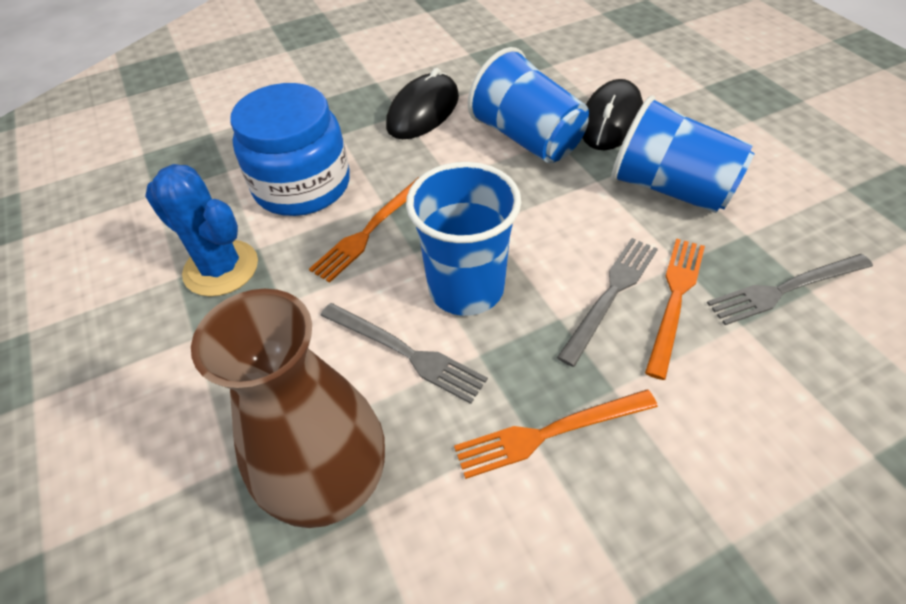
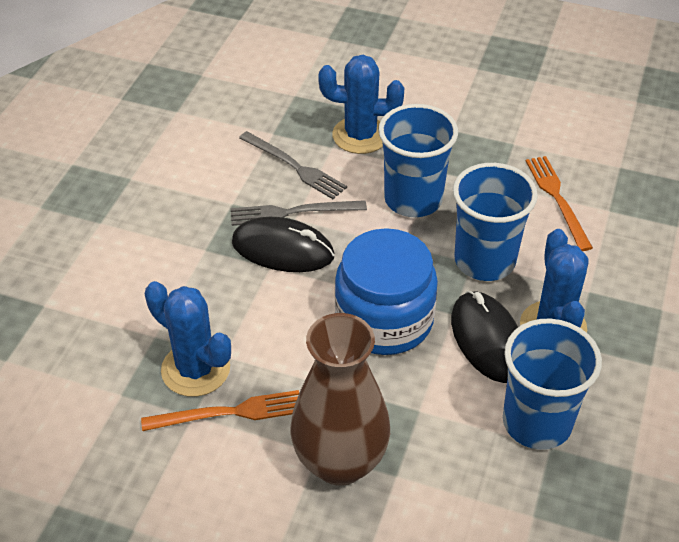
blue cactus: 1 -> 3
grey fork: 3 -> 2
orange fork: 3 -> 2

